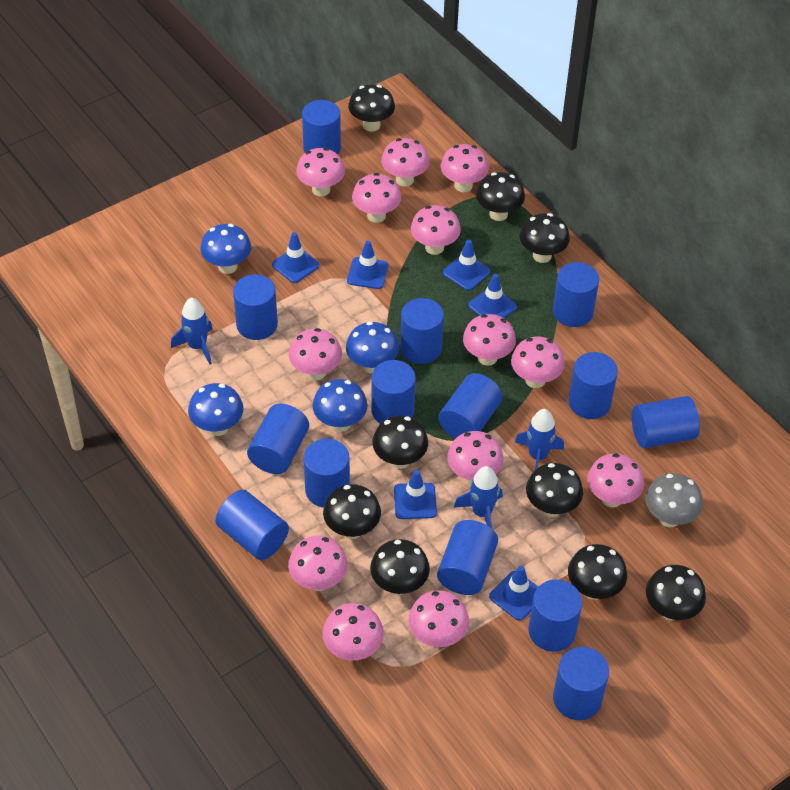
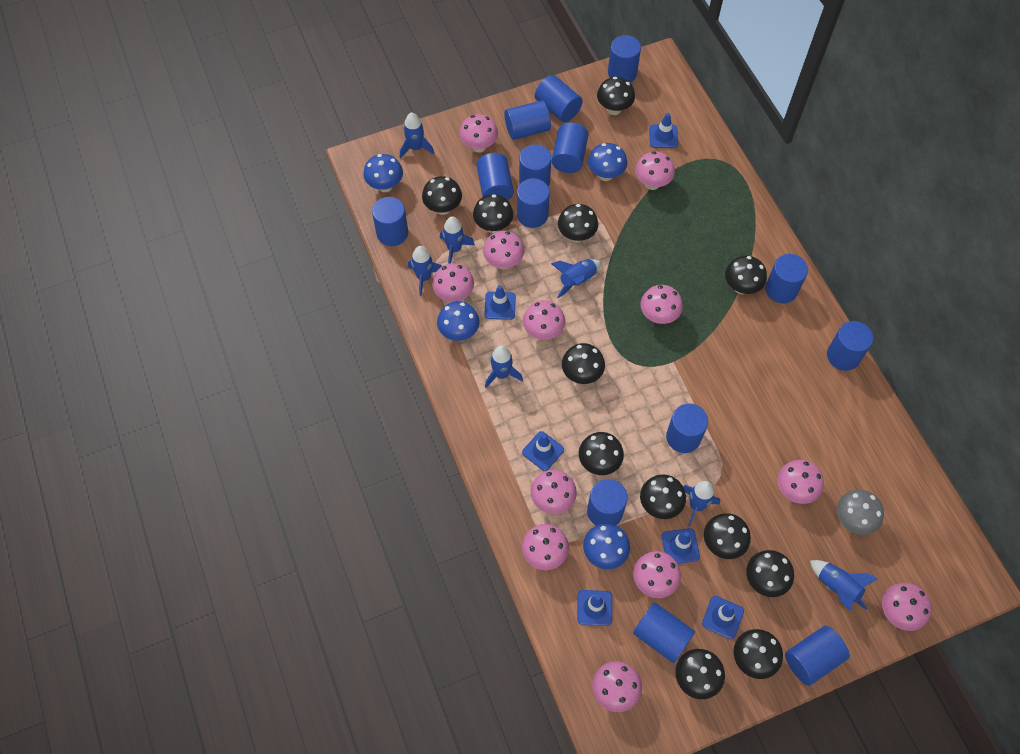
black mushroom: 9 -> 12
blue rocket: 3 -> 7
pink mushroom: 13 -> 12

